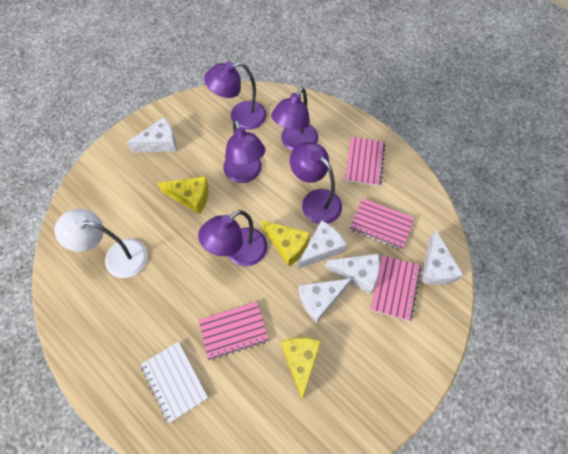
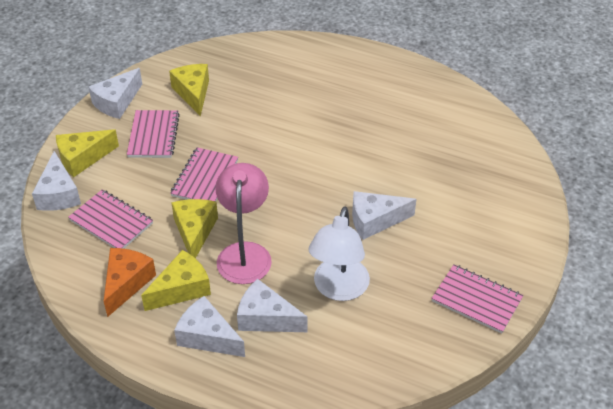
orange cheese: 0 -> 1
pink lamp: 0 -> 1
purple lamp: 5 -> 0
white notebook: 1 -> 0
yellow cheese: 3 -> 4

